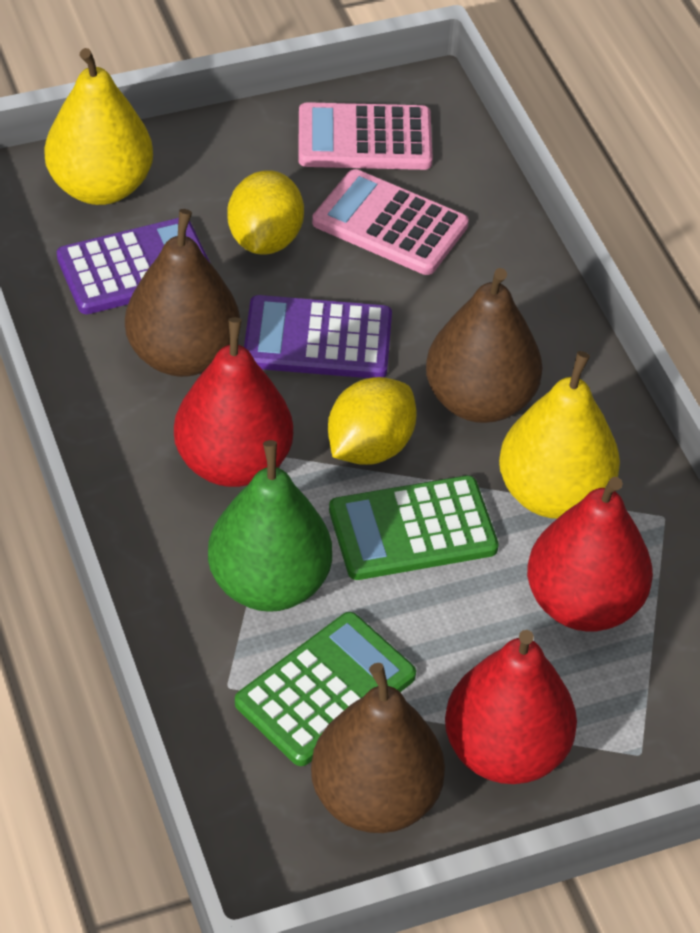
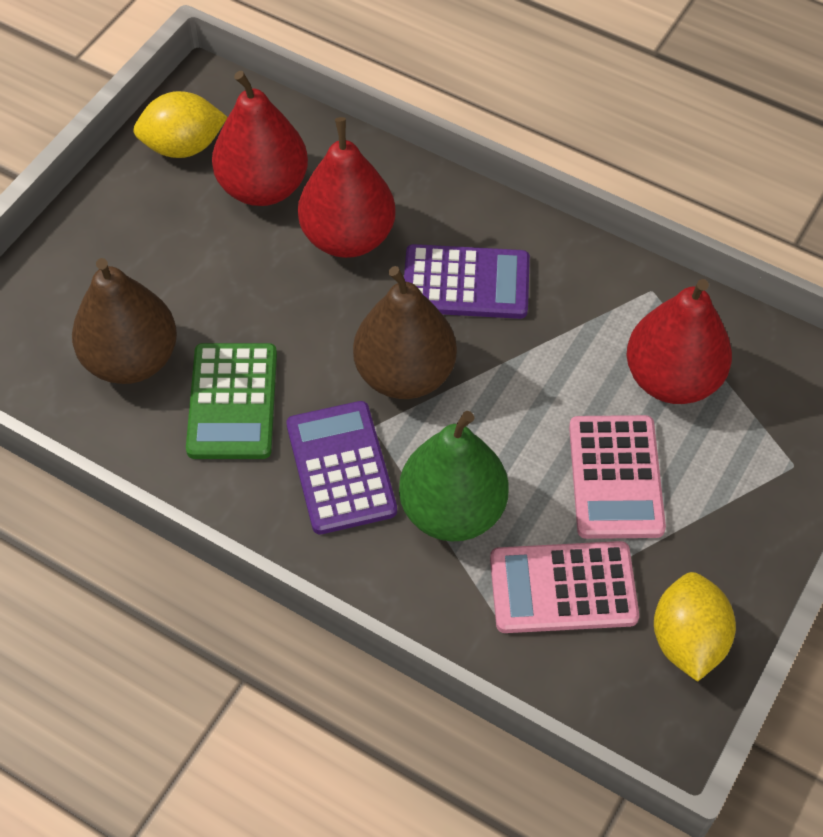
brown pear: 3 -> 2
green calculator: 2 -> 1
yellow pear: 2 -> 0

